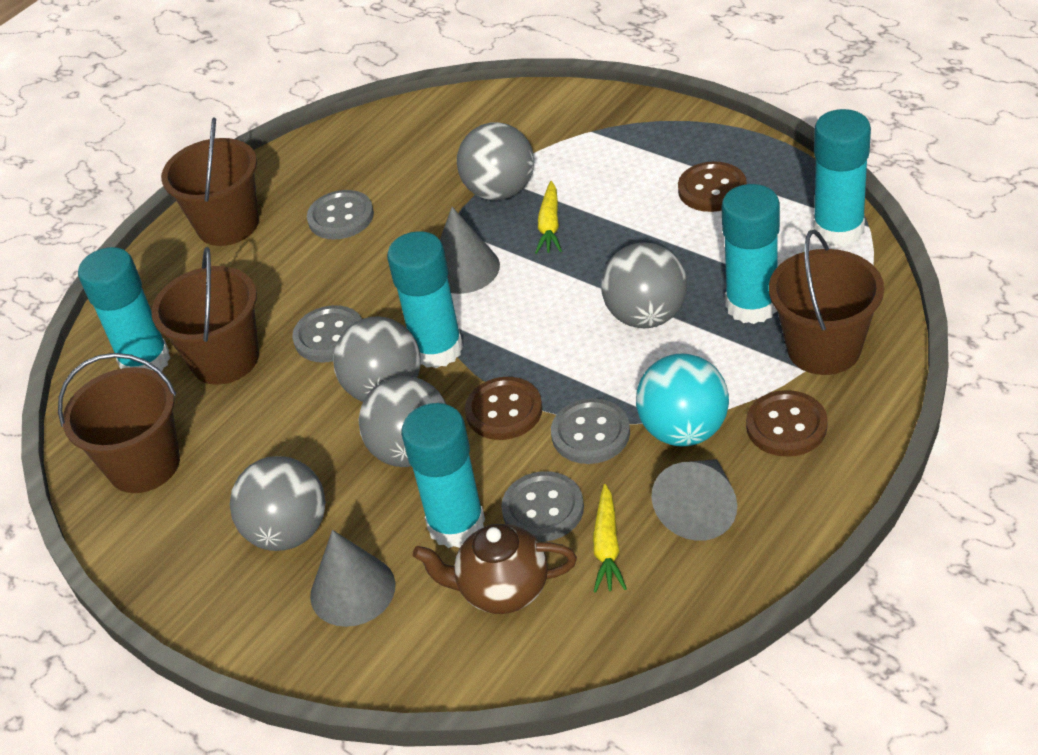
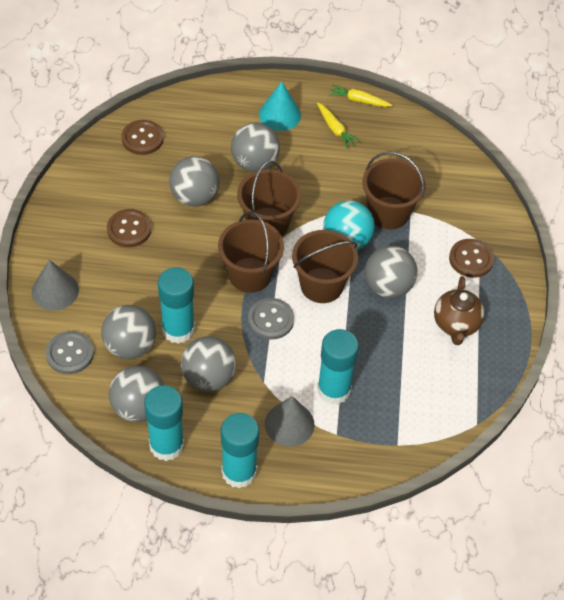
grey ball: 5 -> 6
grey button: 4 -> 2
grey cone: 3 -> 2
turquoise cone: 0 -> 1
turquoise glue stick: 5 -> 4

